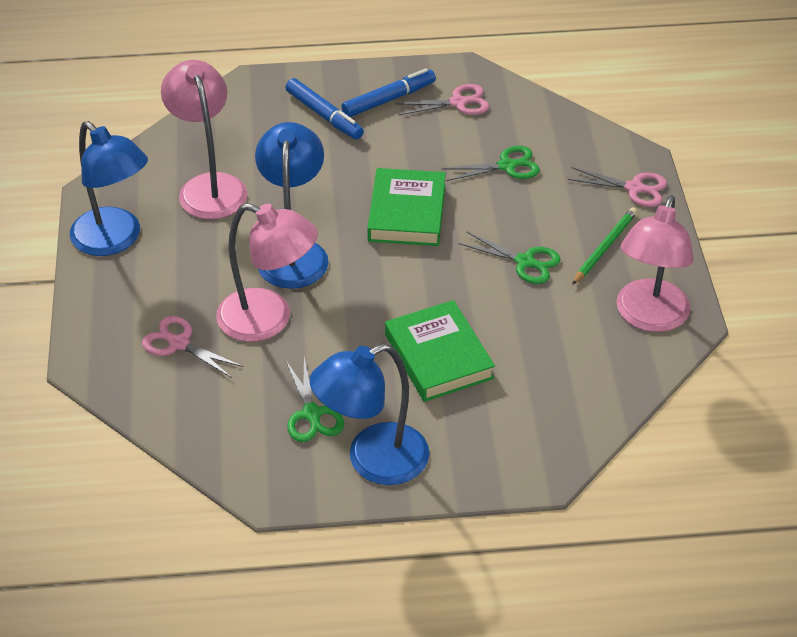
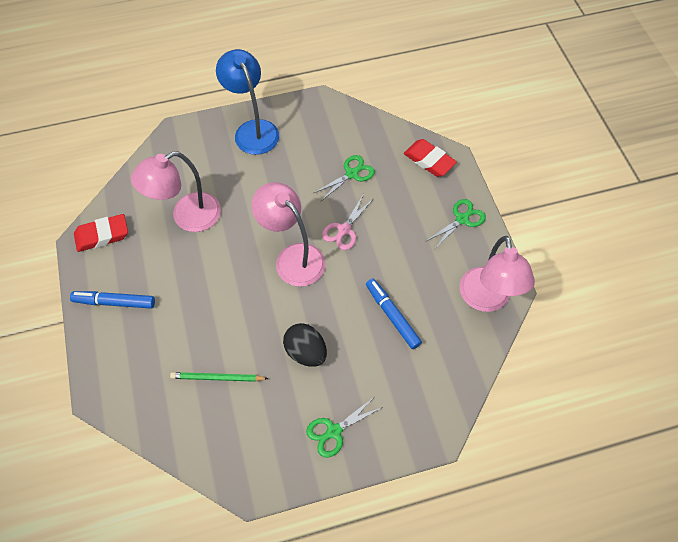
black egg: 0 -> 1
blue lamp: 3 -> 1
green book: 2 -> 0
pink scissors: 3 -> 1
red eraser: 0 -> 2

